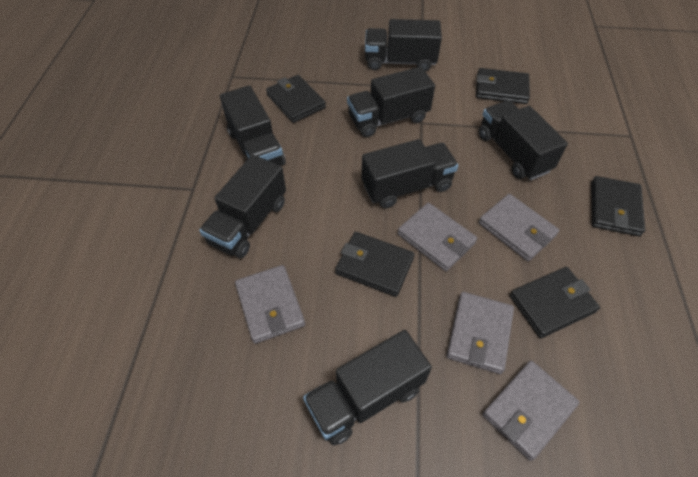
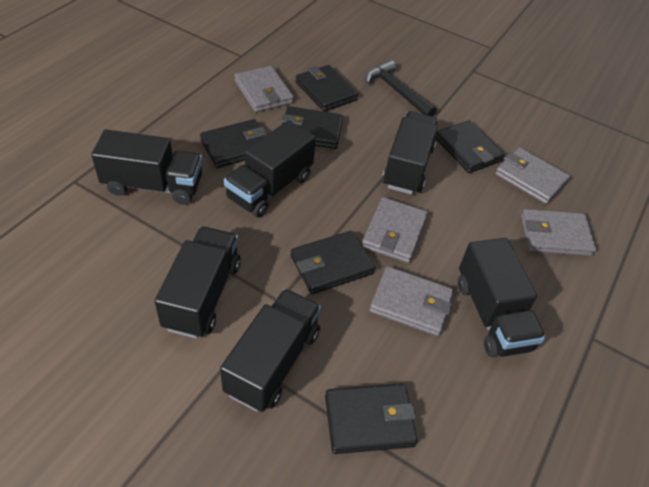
black hammer: 0 -> 1
black truck: 7 -> 6
black wallet: 5 -> 6

